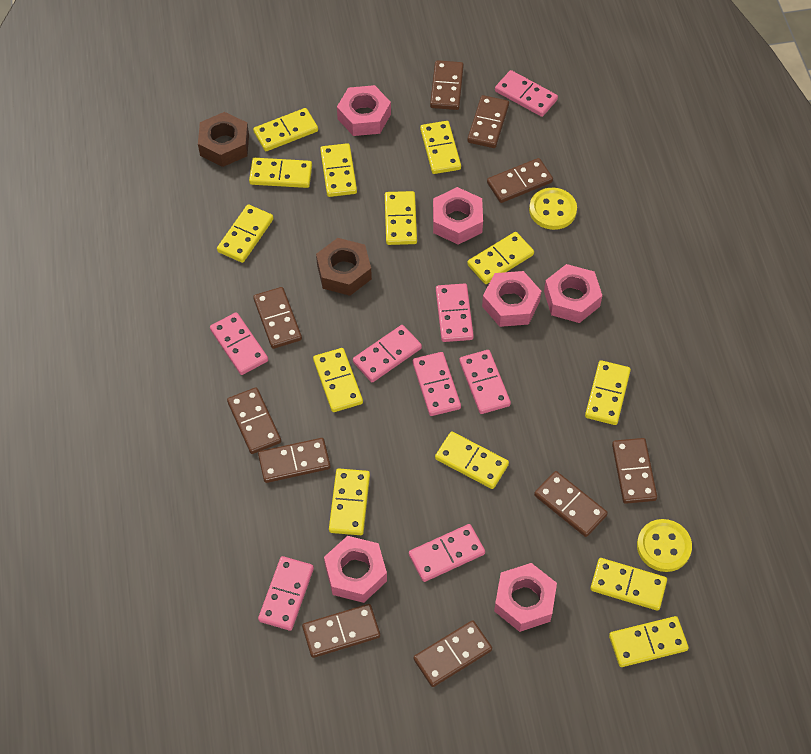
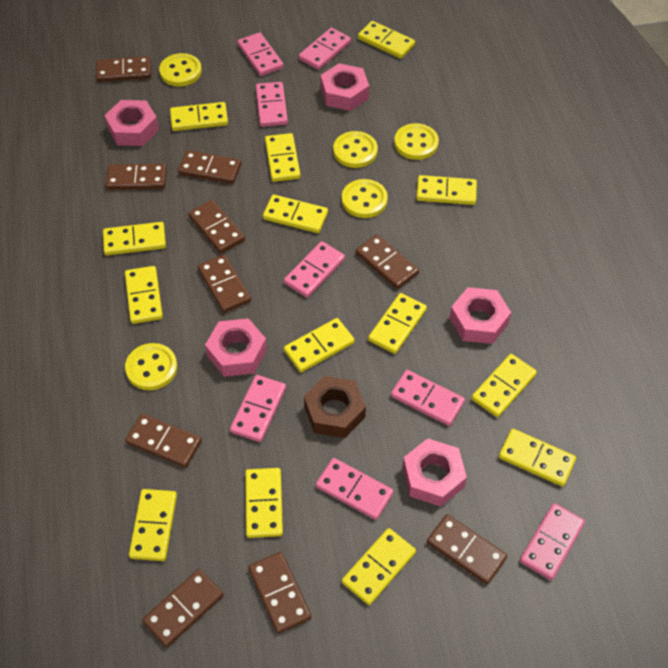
brown nut: 2 -> 1
pink nut: 6 -> 5
yellow button: 2 -> 5
yellow domino: 13 -> 14

